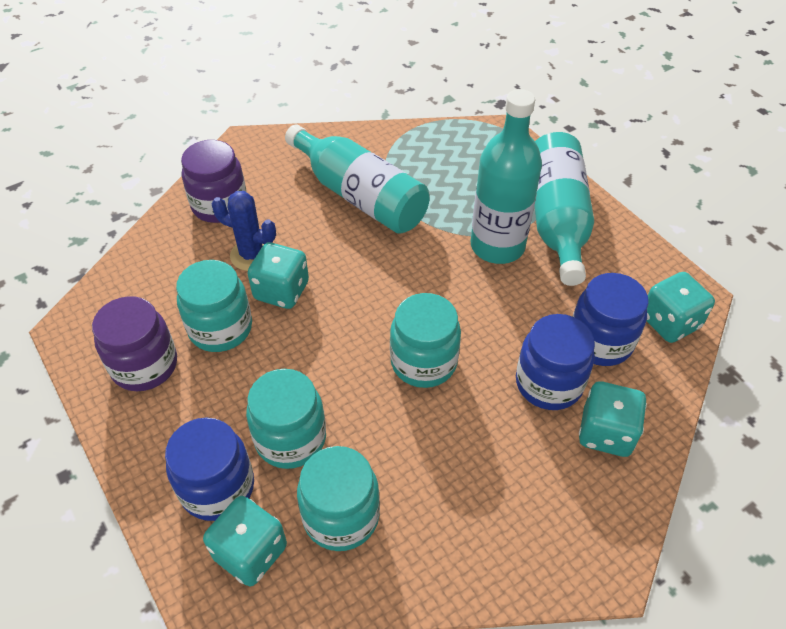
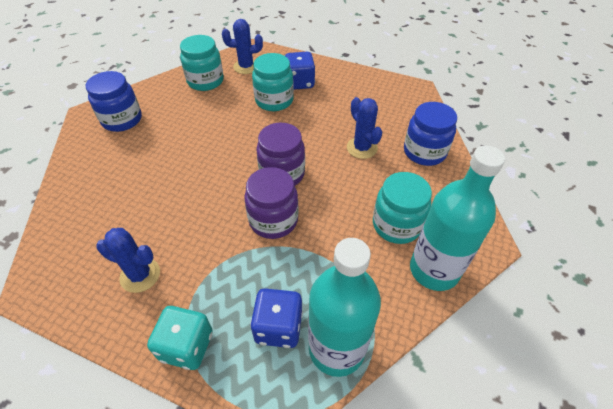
blue cactus: 1 -> 3
blue dice: 0 -> 2
blue jar: 3 -> 2
turquoise bottle: 3 -> 2
turquoise dice: 4 -> 1
turquoise jar: 4 -> 3

